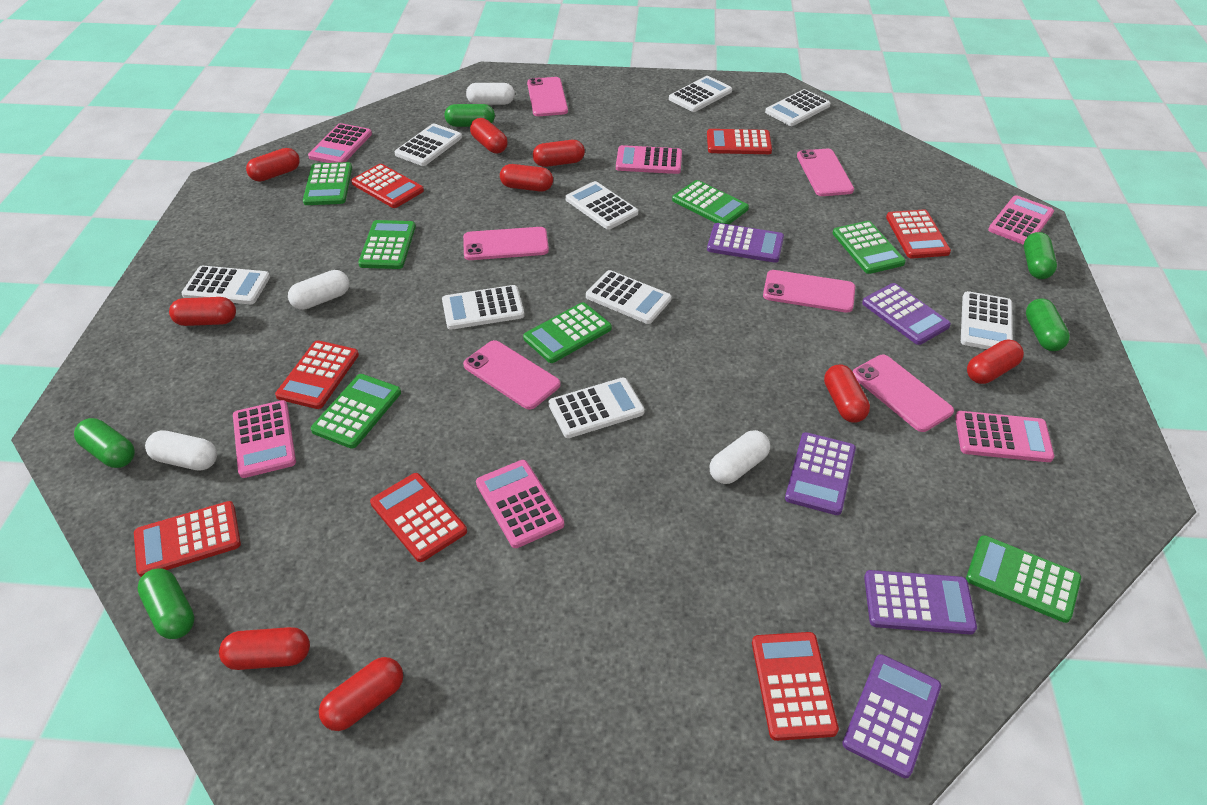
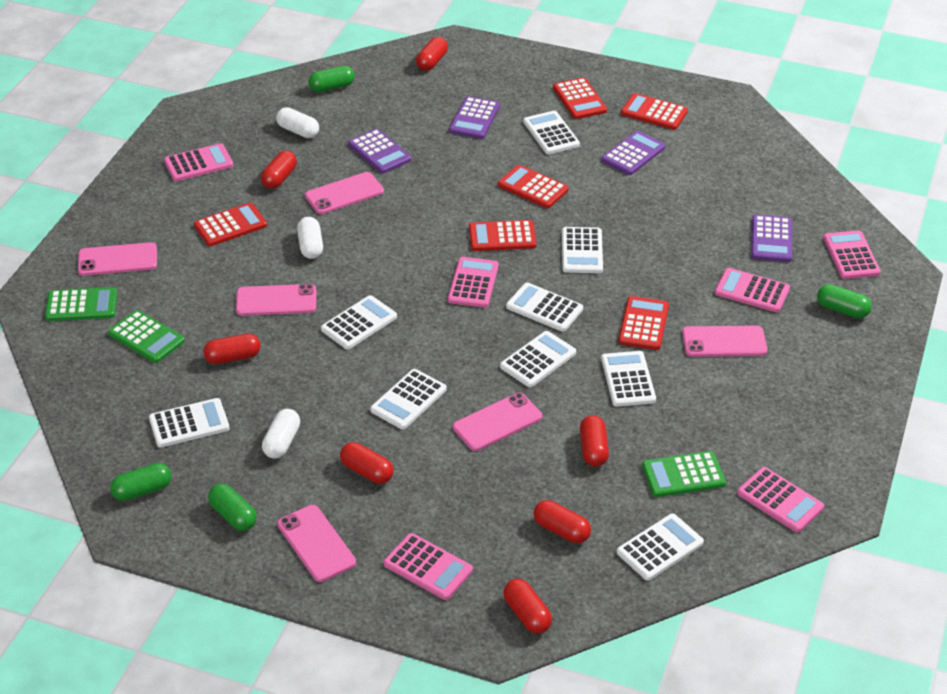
green calculator: 7 -> 3
green capsule: 5 -> 4
purple calculator: 5 -> 4
red calculator: 7 -> 6
red capsule: 9 -> 7
white capsule: 4 -> 3

